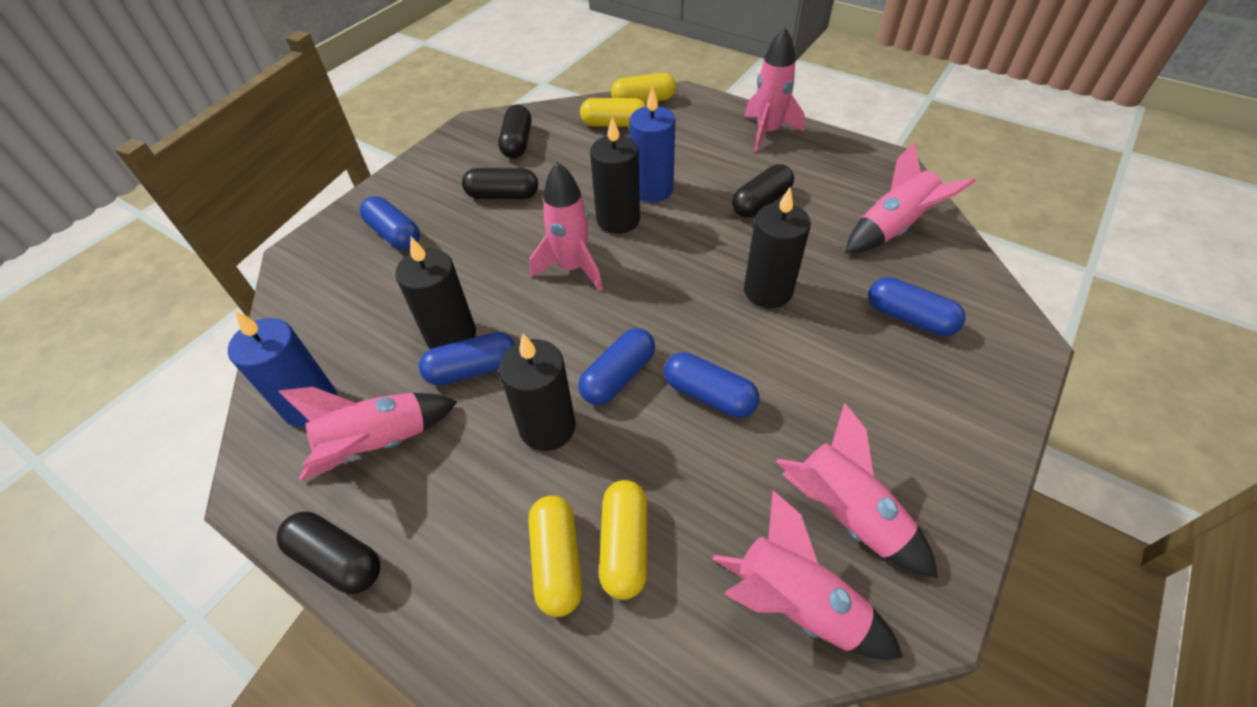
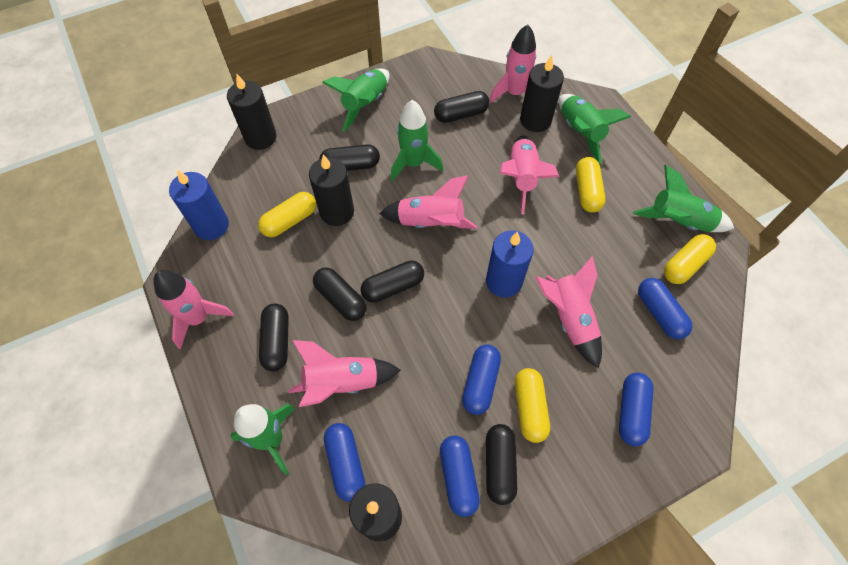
black capsule: 4 -> 6
green rocket: 0 -> 5

